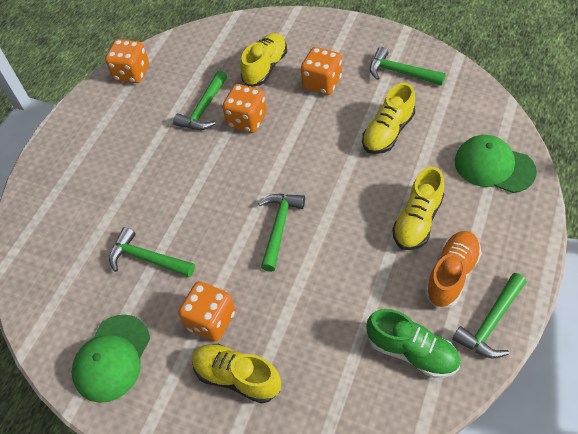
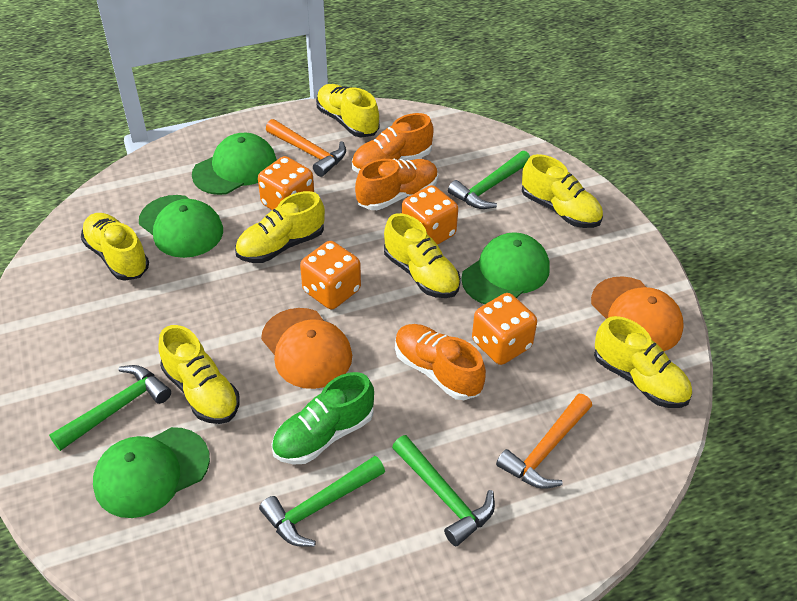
green cap: 2 -> 4
green hammer: 5 -> 4
orange cap: 0 -> 2
orange hammer: 0 -> 2
orange shoe: 1 -> 3
yellow shoe: 4 -> 7

